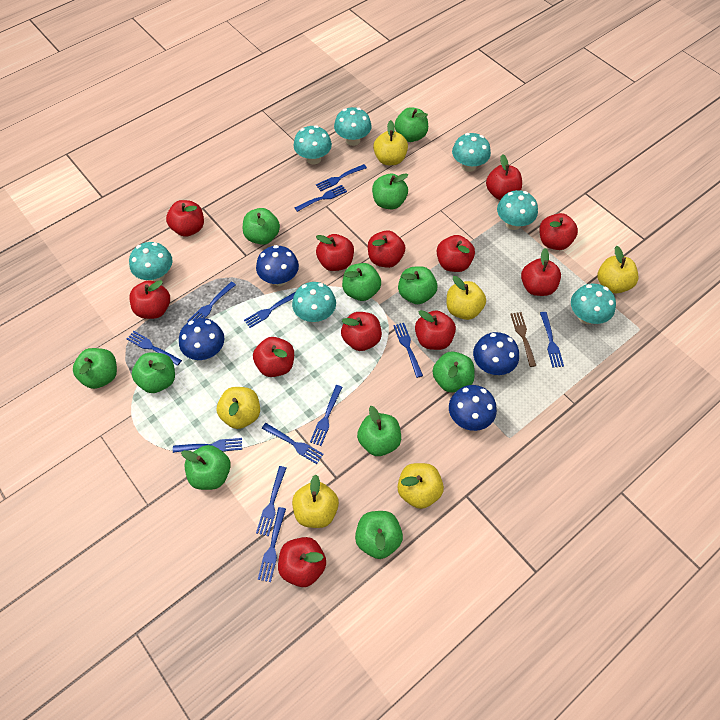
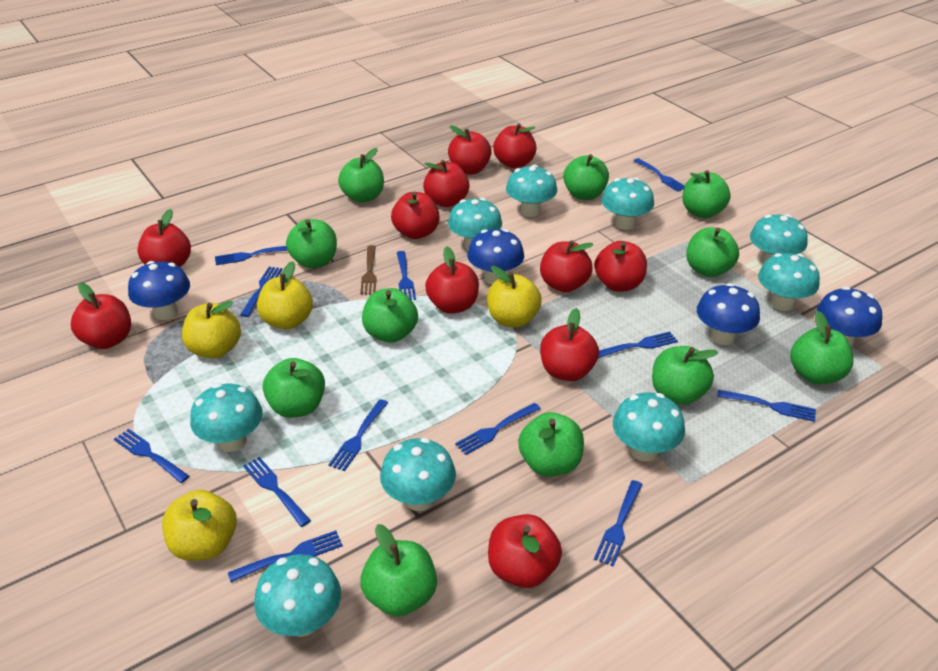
red apple: 12 -> 11
turquoise mushroom: 7 -> 9
yellow apple: 6 -> 4

